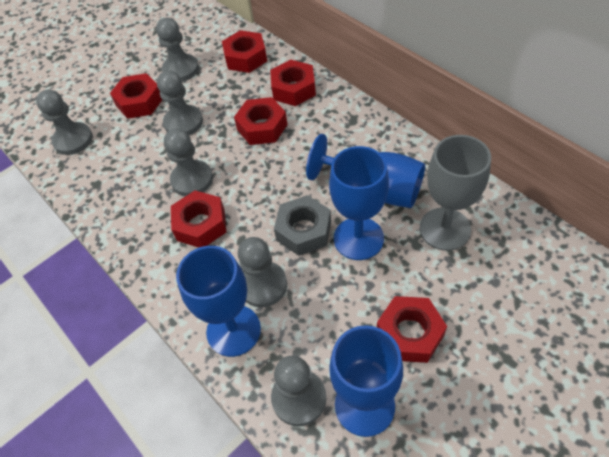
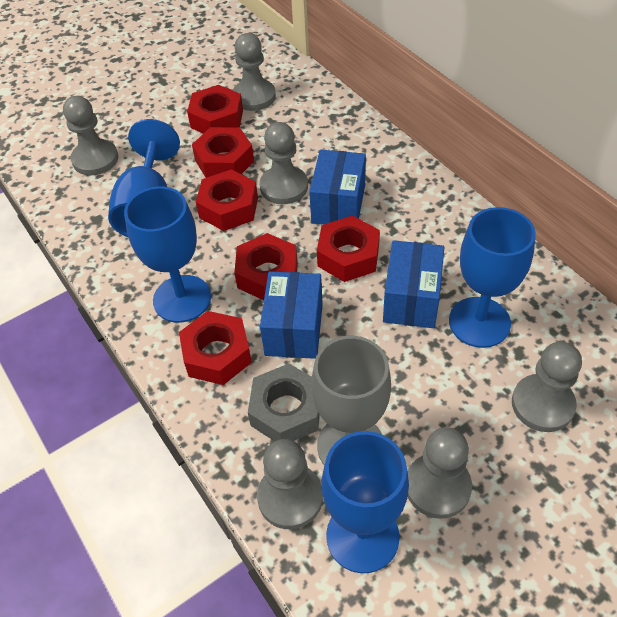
blue box: 0 -> 3

